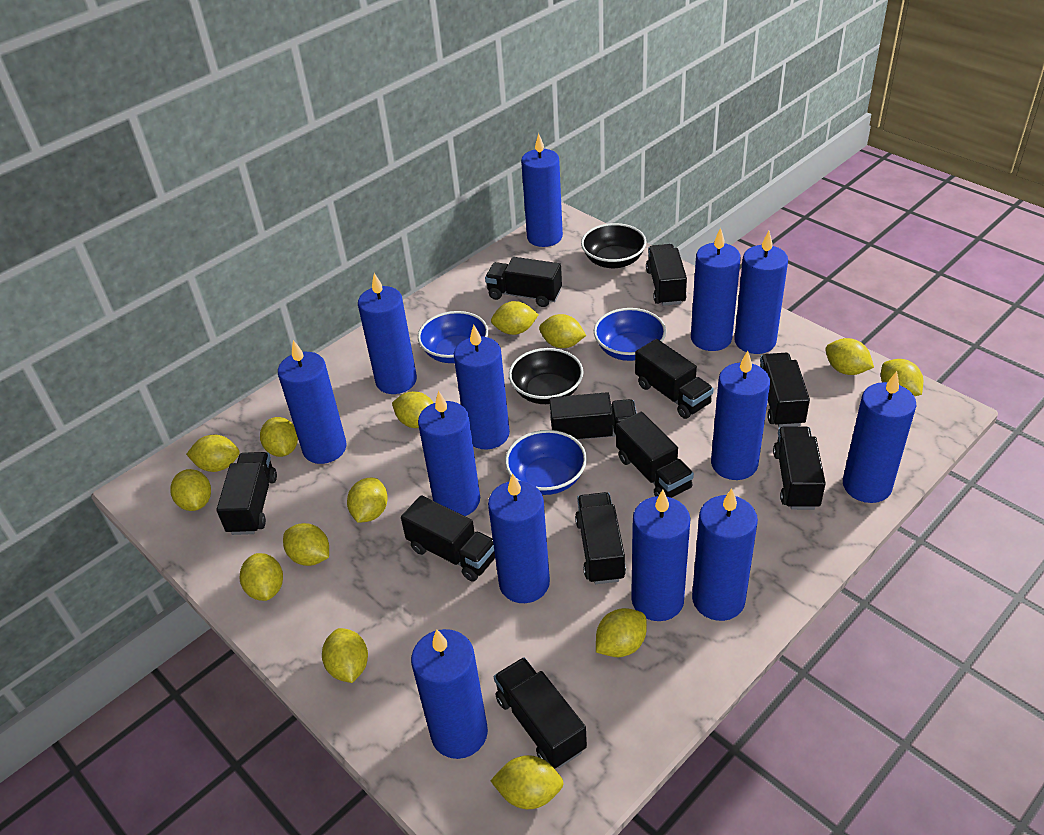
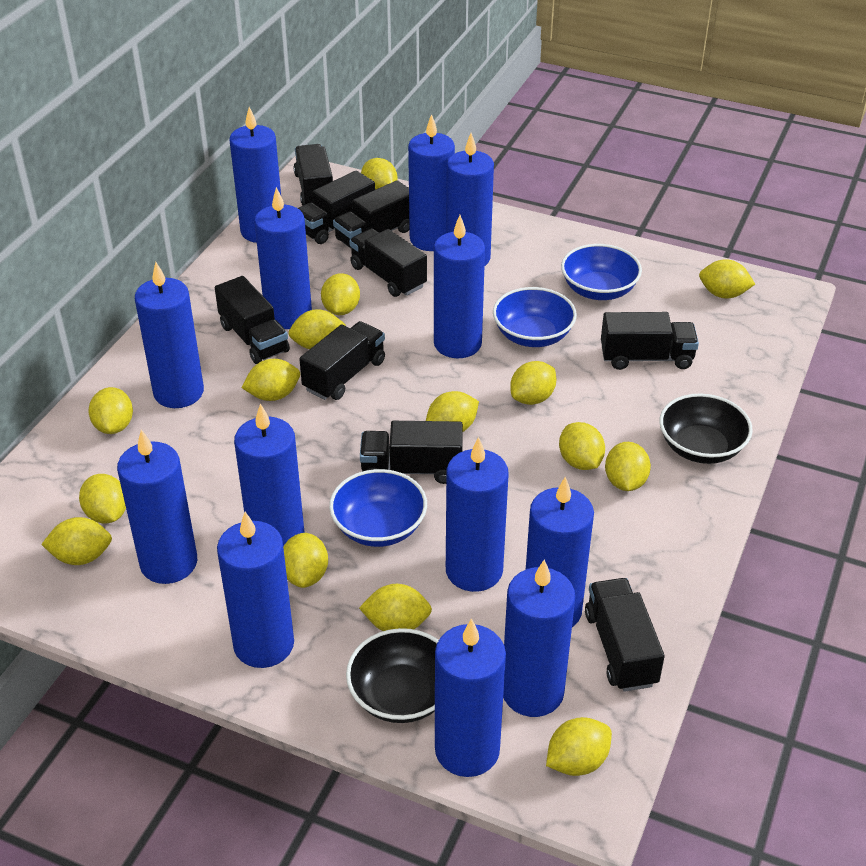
black truck: 11 -> 9
yellow lemon: 14 -> 15

